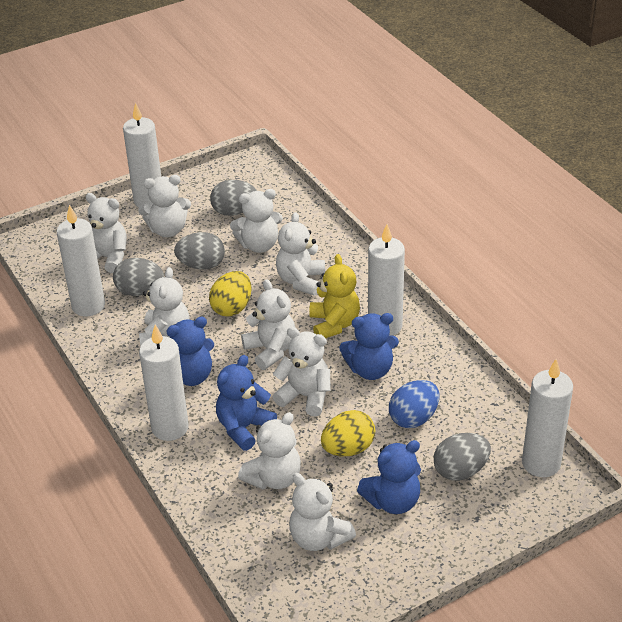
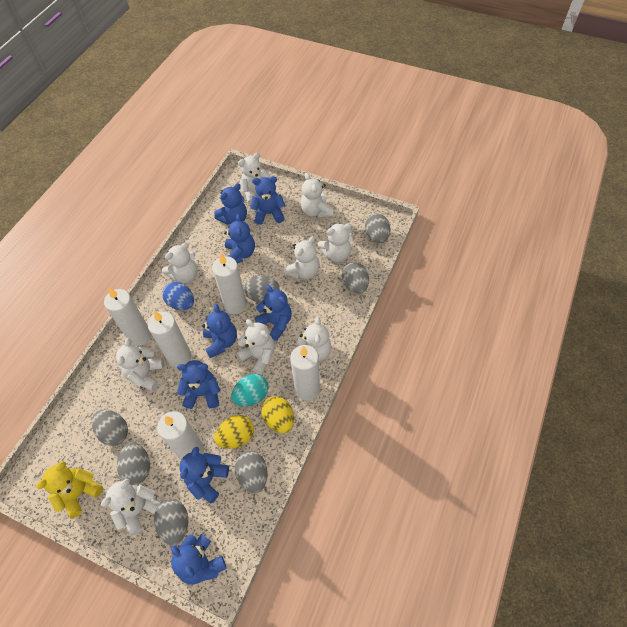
blue teddy bear: 4 -> 8
grey egg: 4 -> 7
turquoise egg: 0 -> 1

